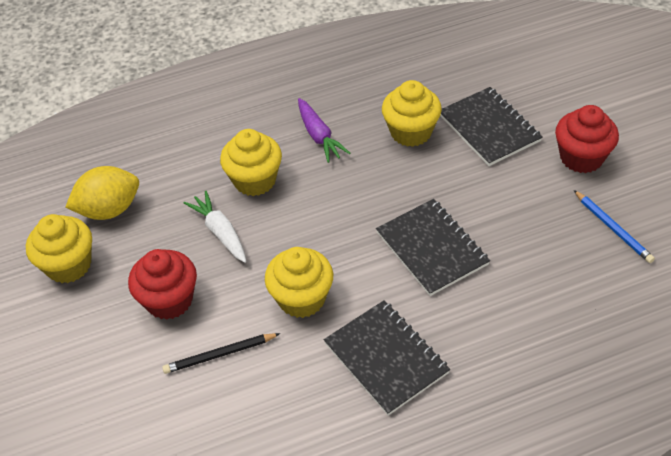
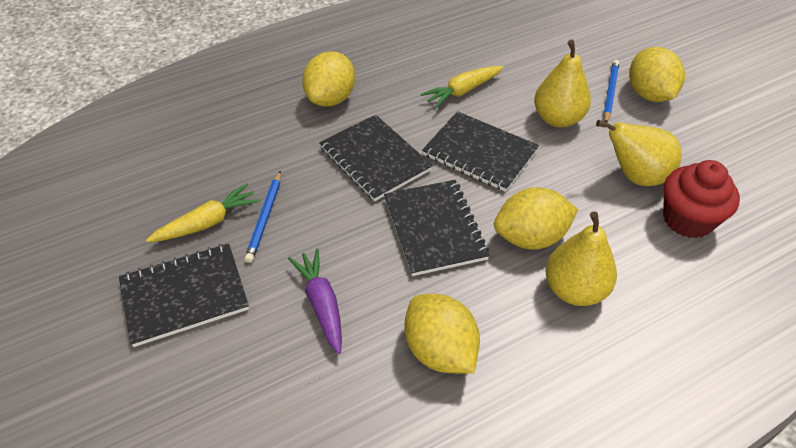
black notebook: 3 -> 4
black pencil: 1 -> 0
blue pencil: 1 -> 2
red cupcake: 2 -> 1
white carrot: 1 -> 0
yellow carrot: 0 -> 2
yellow cupcake: 4 -> 0
yellow lemon: 1 -> 4
yellow pear: 0 -> 3

